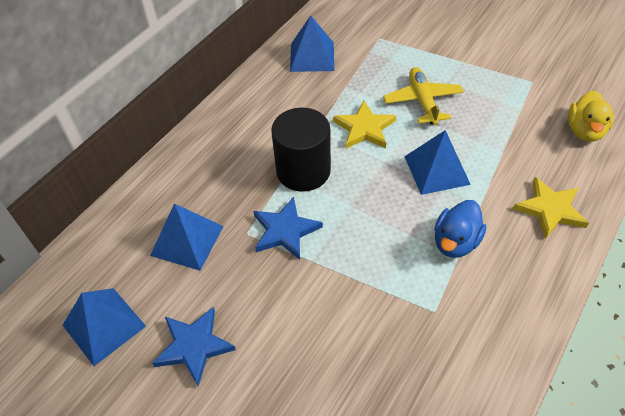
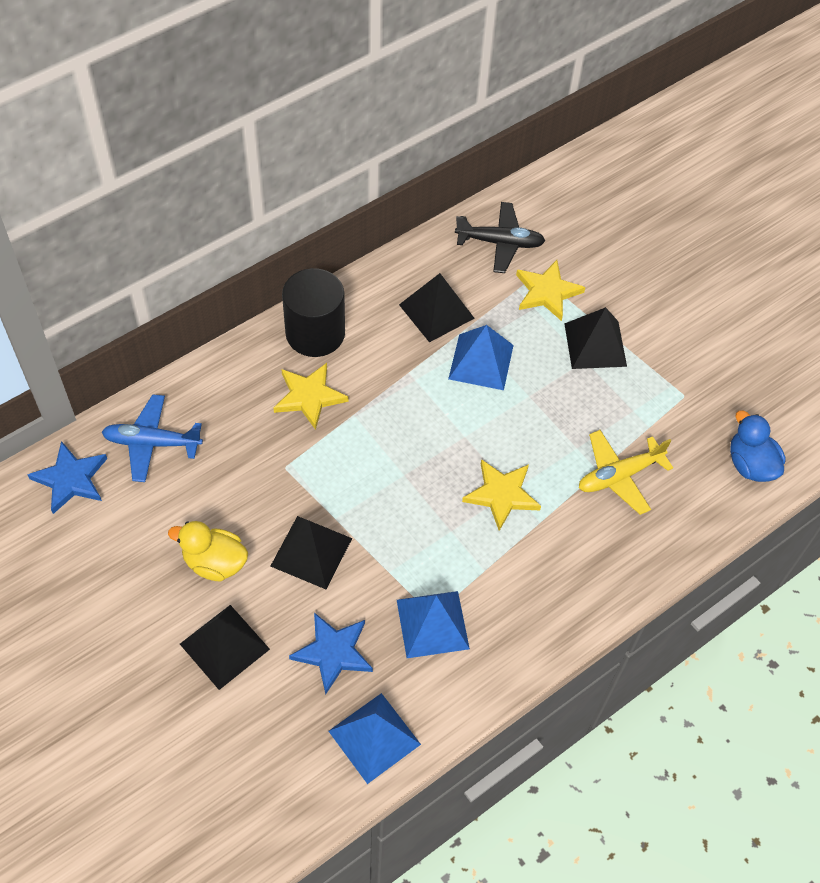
black plane: 0 -> 1
black pyramid: 0 -> 4
blue plane: 0 -> 1
blue pyramid: 4 -> 3
yellow star: 2 -> 3

